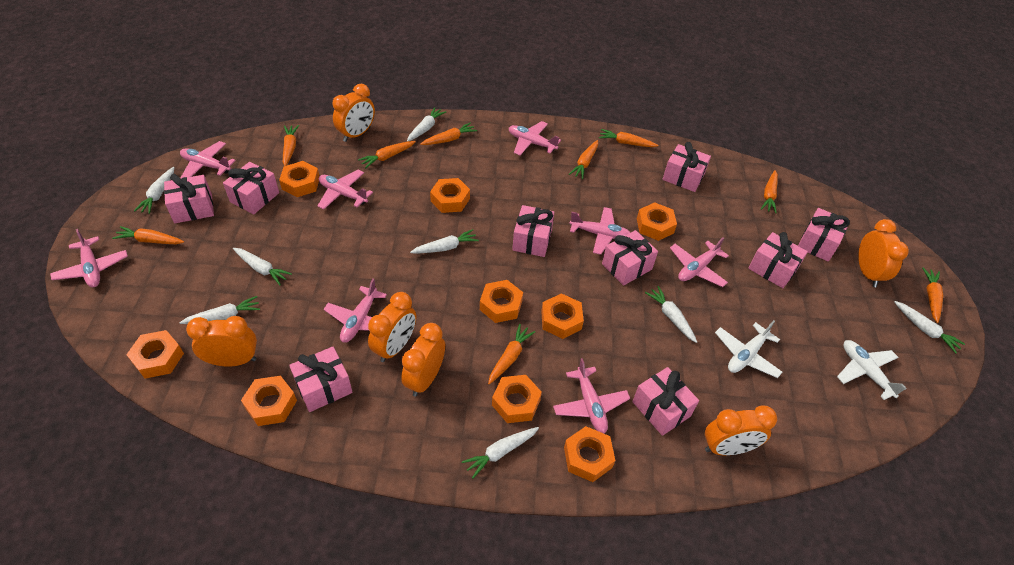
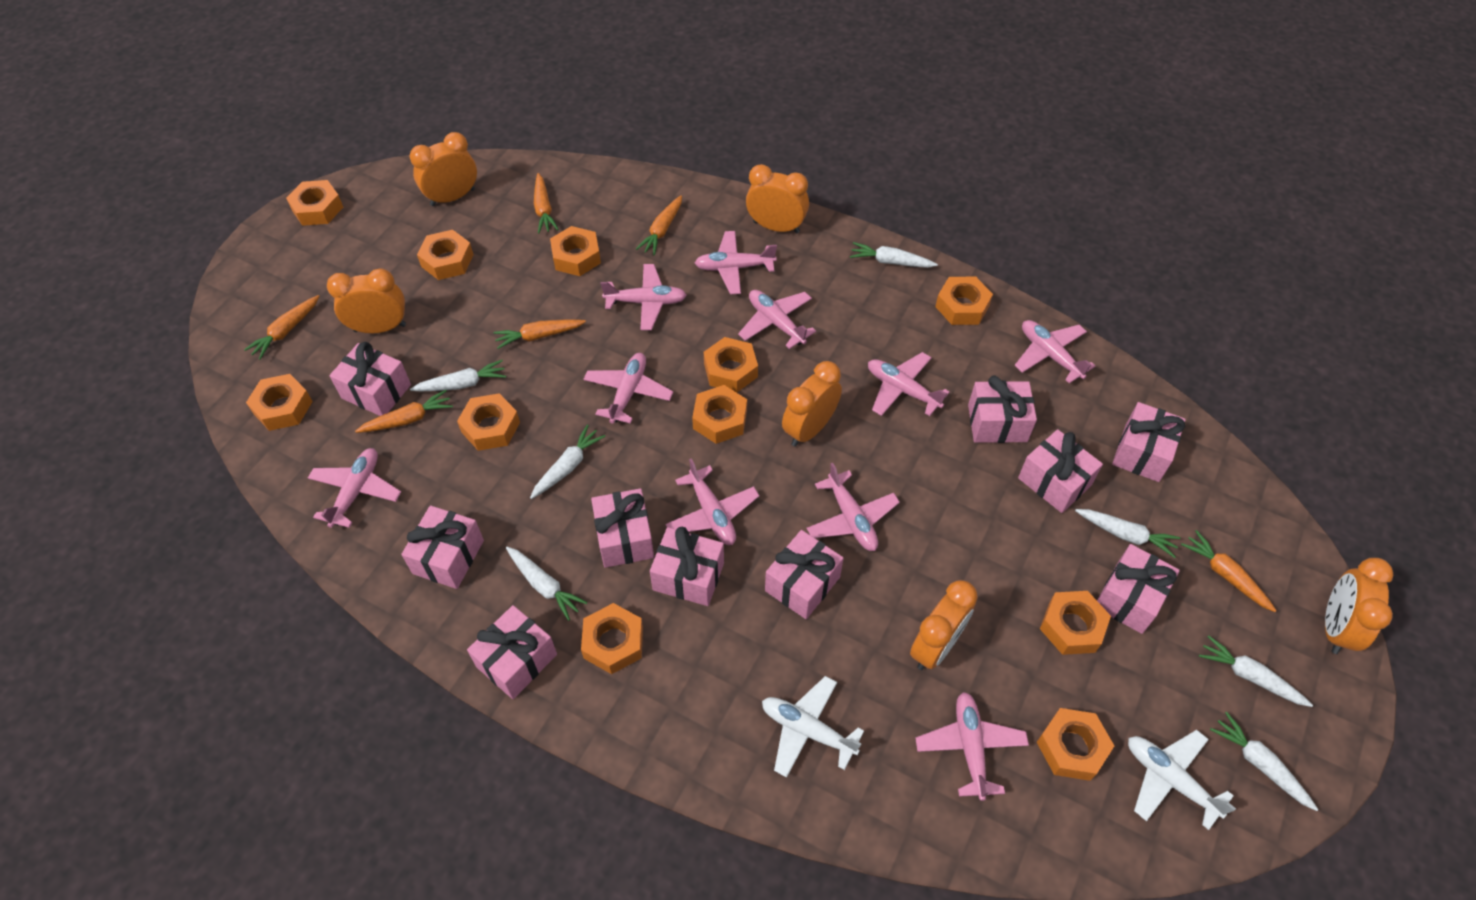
orange carrot: 9 -> 6
orange nut: 9 -> 11
pink gift: 9 -> 10
pink plane: 8 -> 10
white carrot: 8 -> 7

